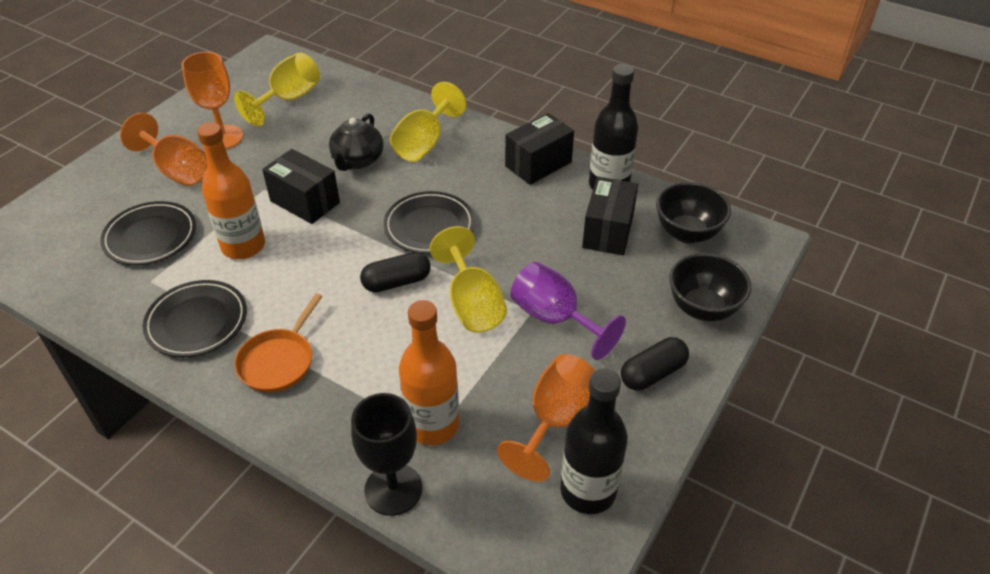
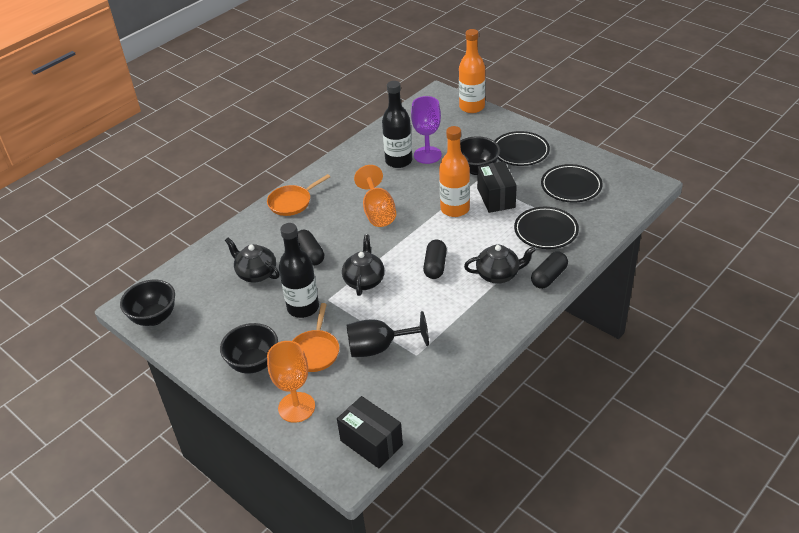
black bowl: 2 -> 3
black box: 3 -> 2
black capsule: 2 -> 3
black teapot: 1 -> 3
orange goblet: 3 -> 2
orange pan: 1 -> 2
yellow goblet: 3 -> 0

